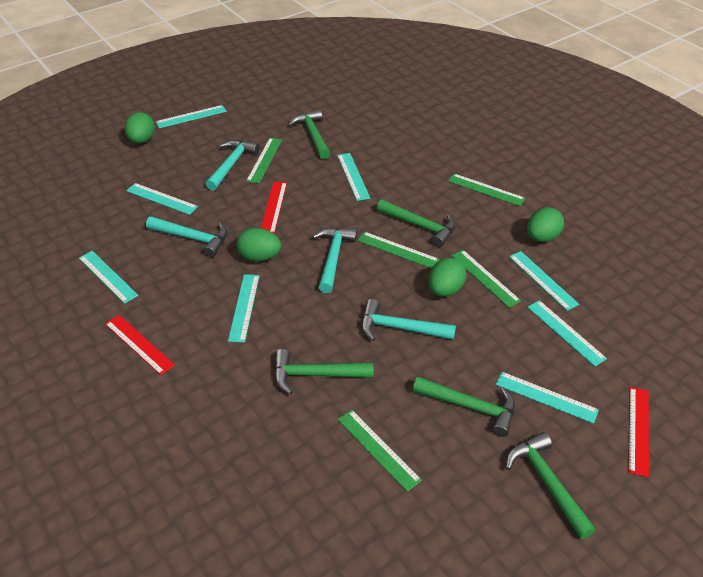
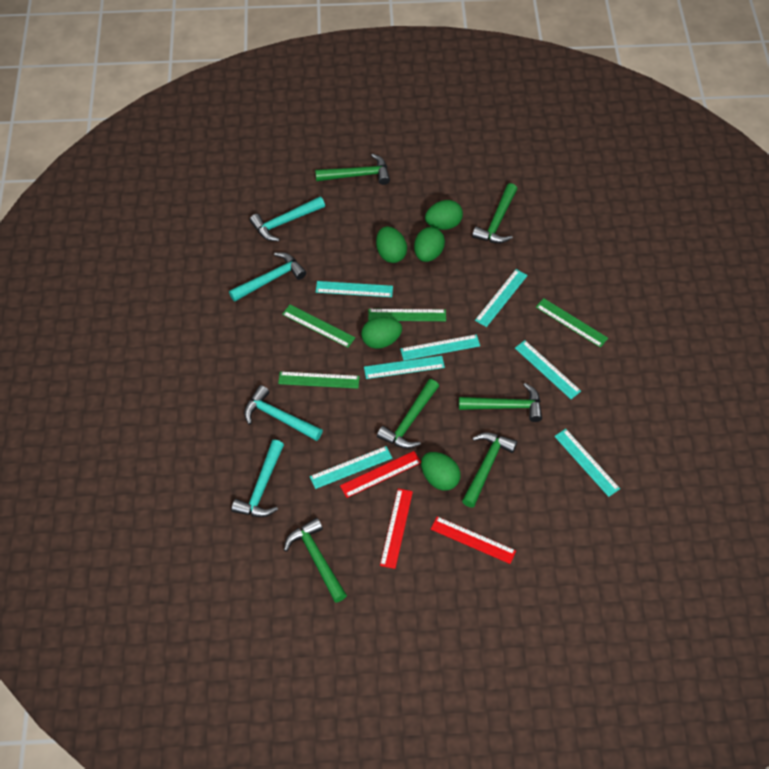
green egg: 4 -> 5
green hammer: 5 -> 6
green ruler: 5 -> 4
turquoise ruler: 8 -> 7

